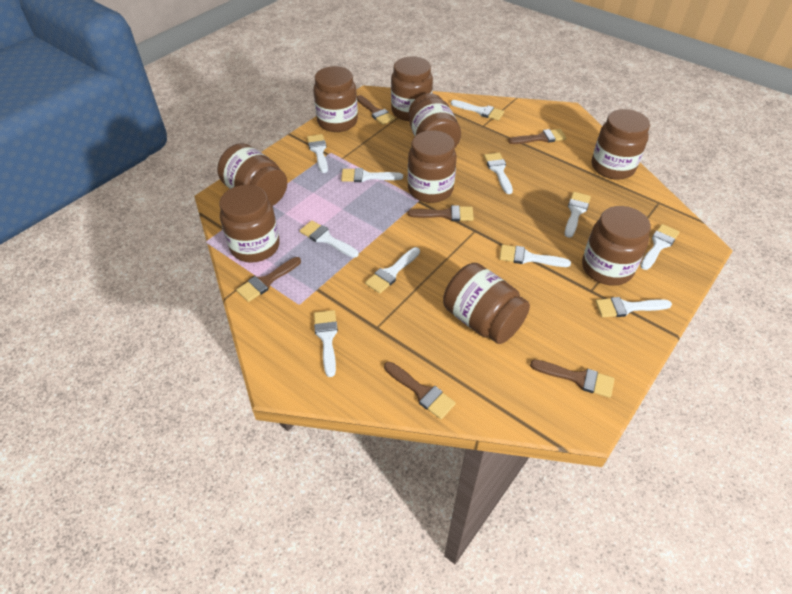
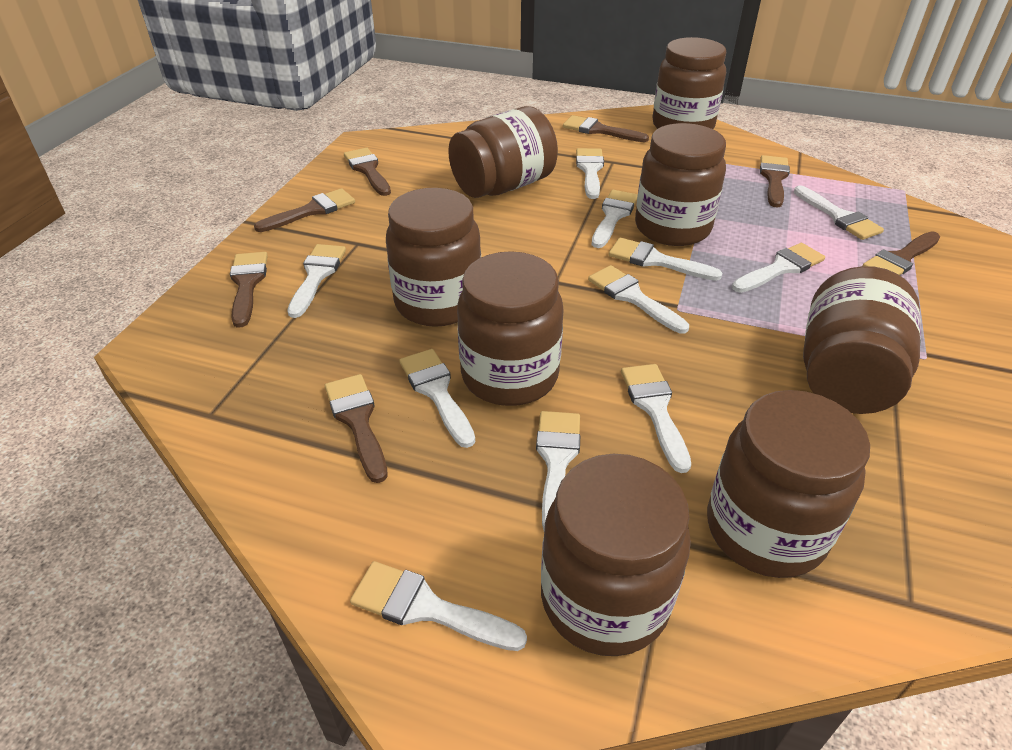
brown brush: 6 -> 7
brown jar: 9 -> 8

